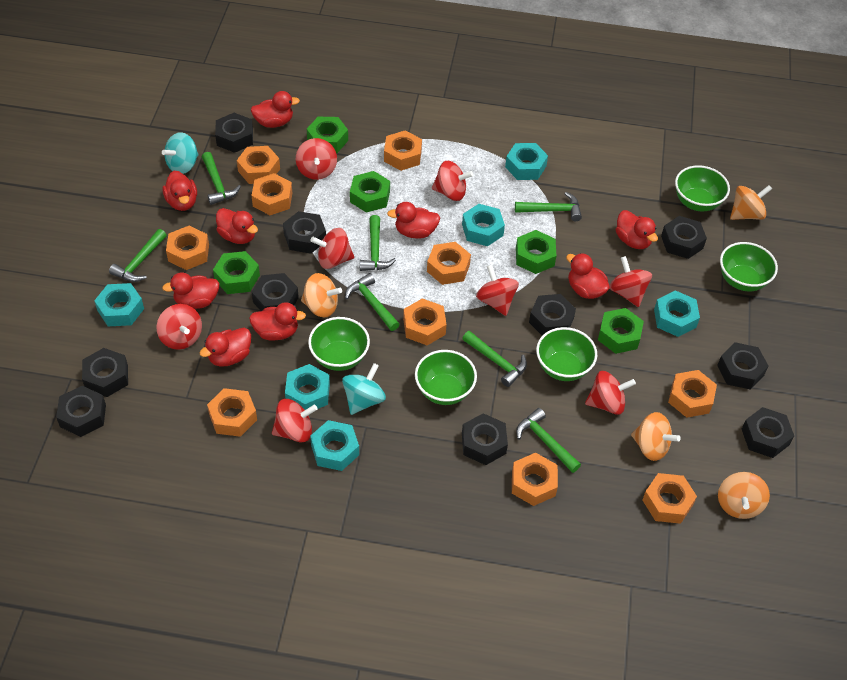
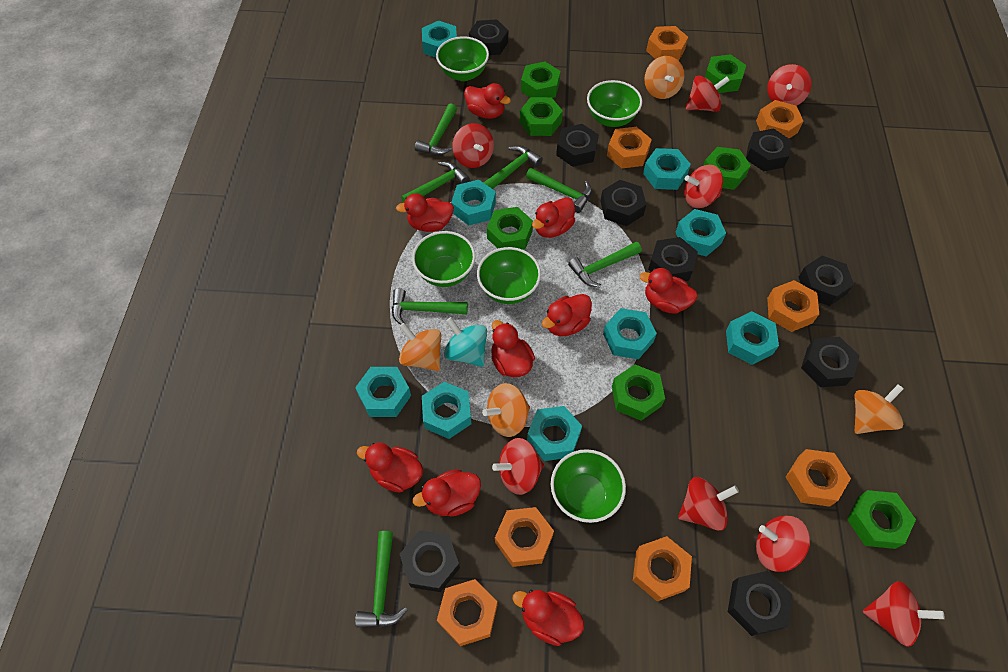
black nut: 10 -> 9
green nut: 5 -> 7
orange nut: 10 -> 8
turquoise nut: 6 -> 9
turquoise spinning top: 2 -> 1

